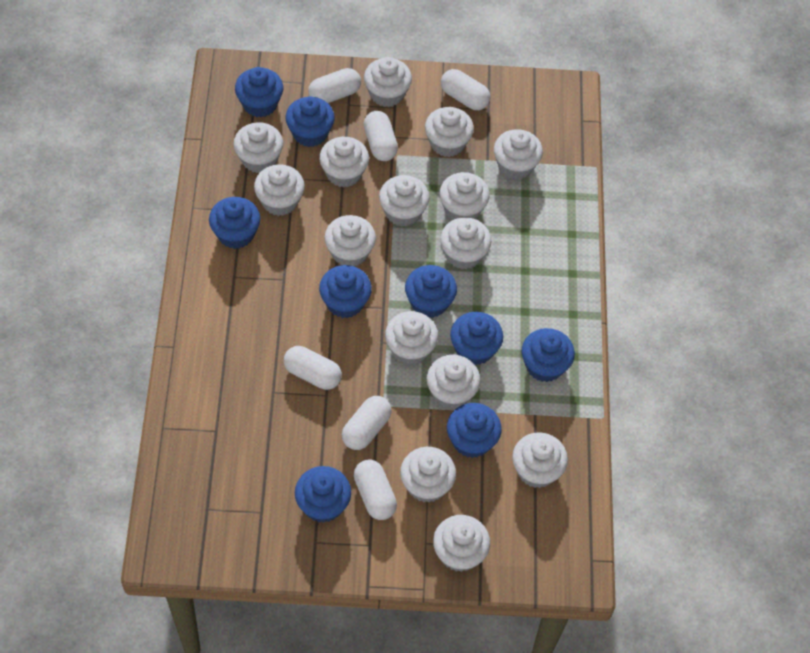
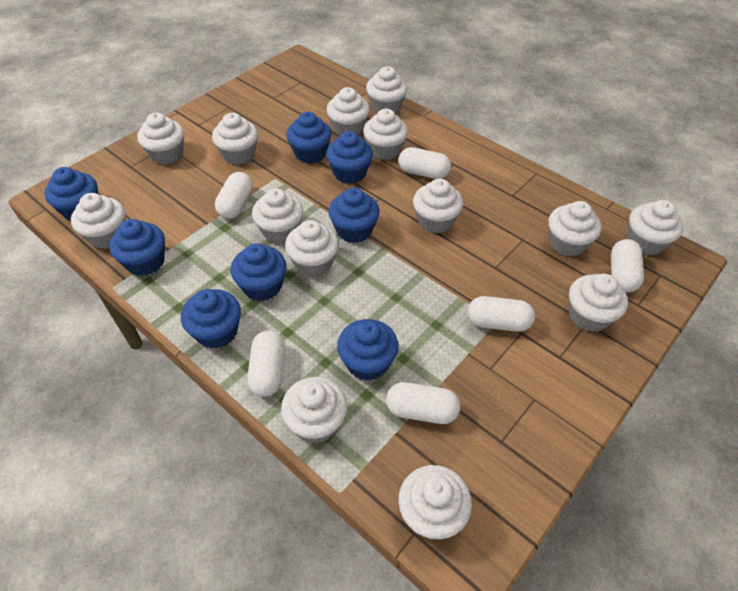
blue cupcake: 9 -> 8
white cupcake: 15 -> 14

